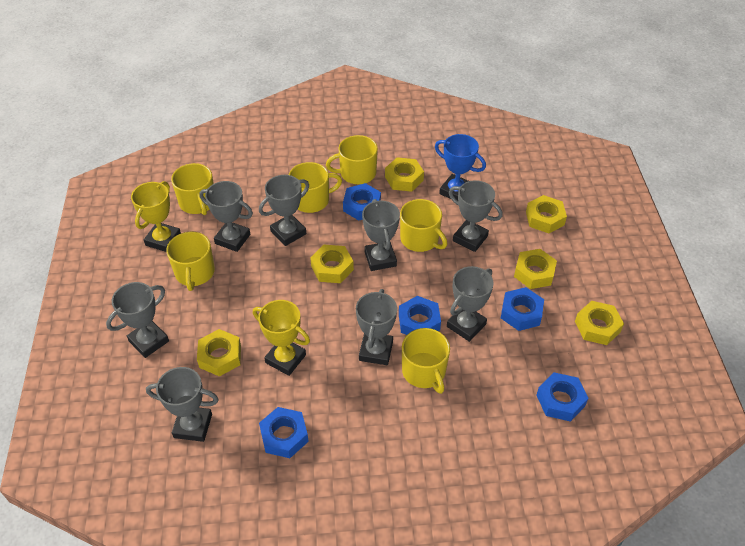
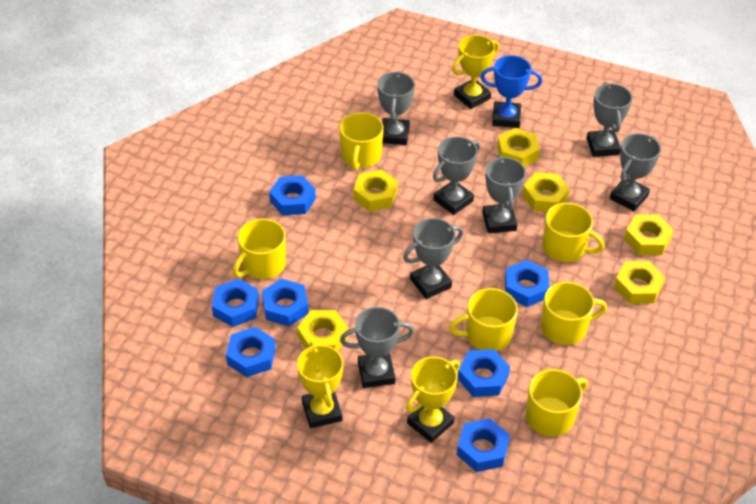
blue nut: 5 -> 7
grey trophy: 8 -> 7
yellow trophy: 2 -> 3

